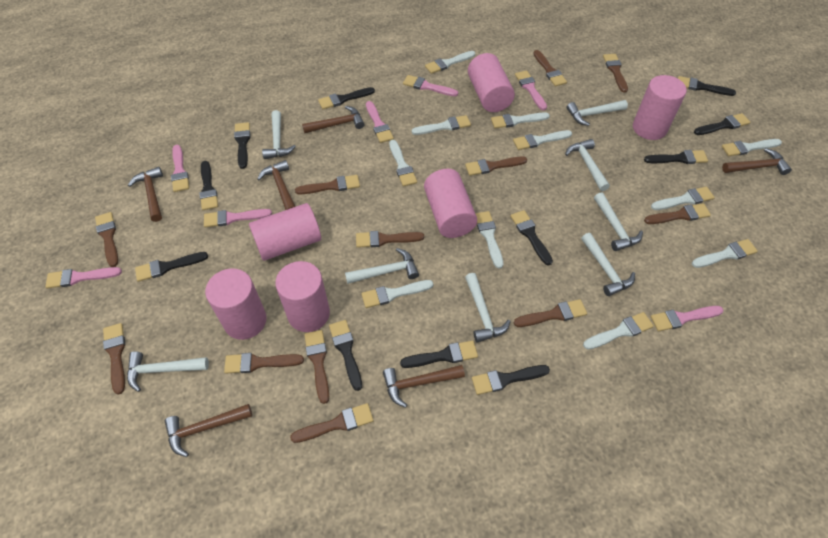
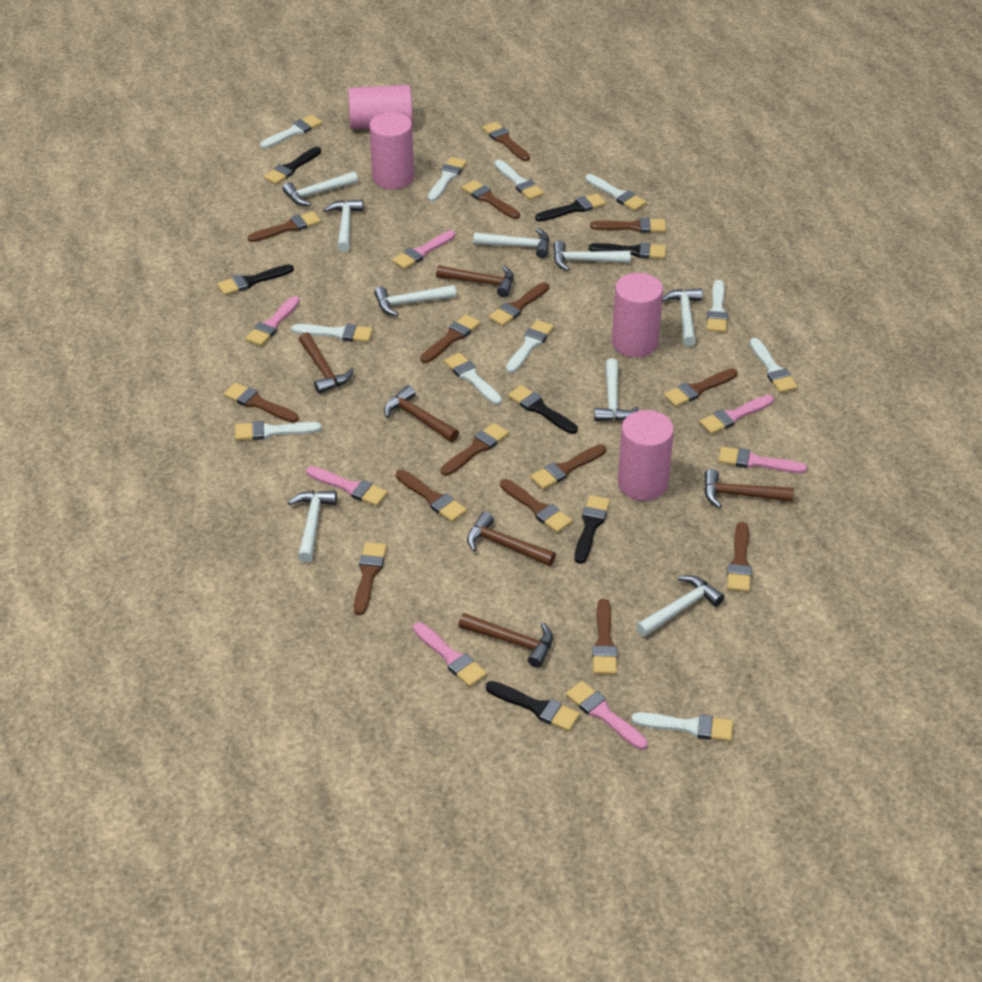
black brush: 11 -> 7
brown brush: 12 -> 15
pink cylinder: 6 -> 4
white hammer: 8 -> 9

